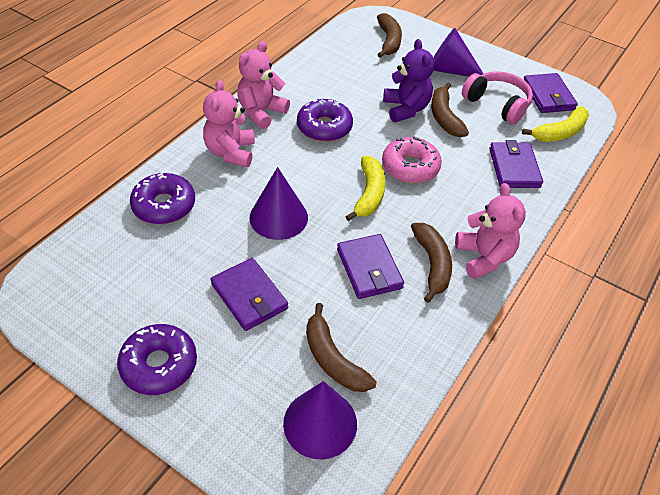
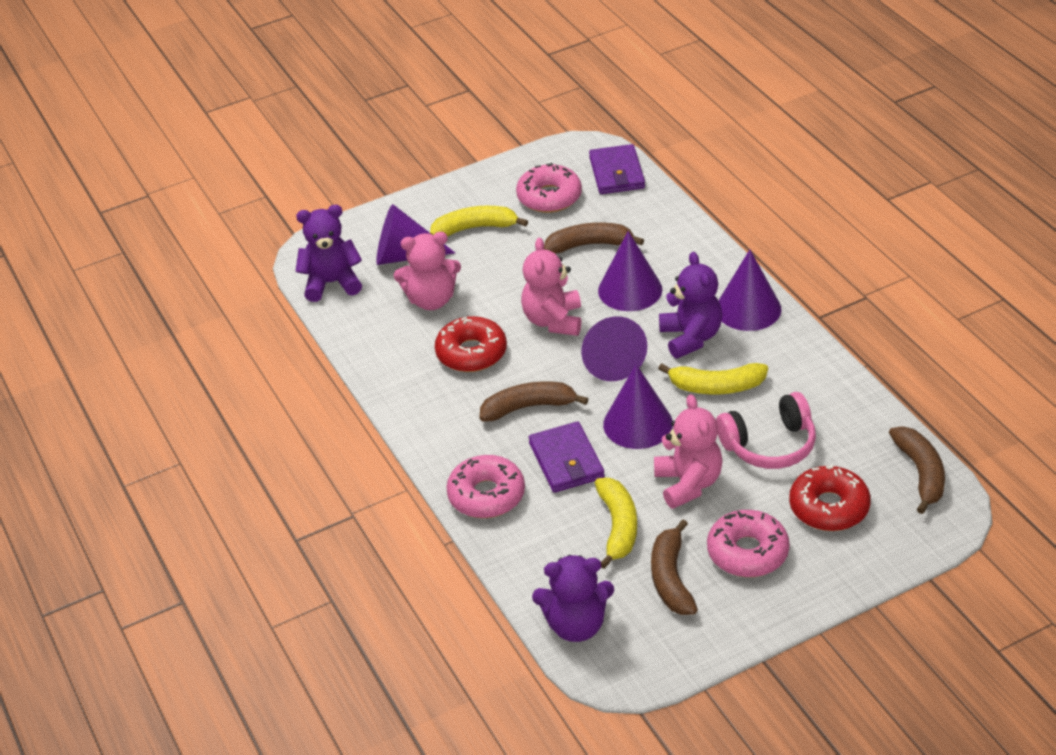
pink donut: 1 -> 3
purple cone: 3 -> 5
purple donut: 3 -> 0
purple teddy bear: 1 -> 3
purple wallet: 4 -> 2
red donut: 0 -> 2
yellow banana: 2 -> 3

